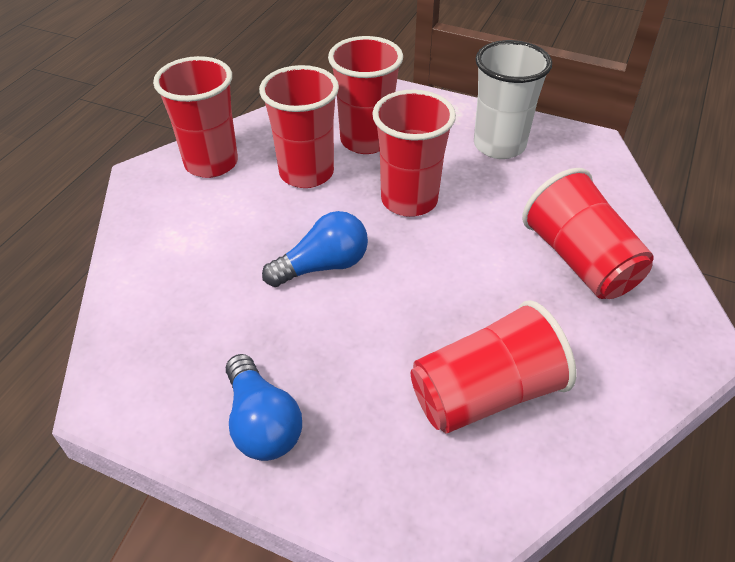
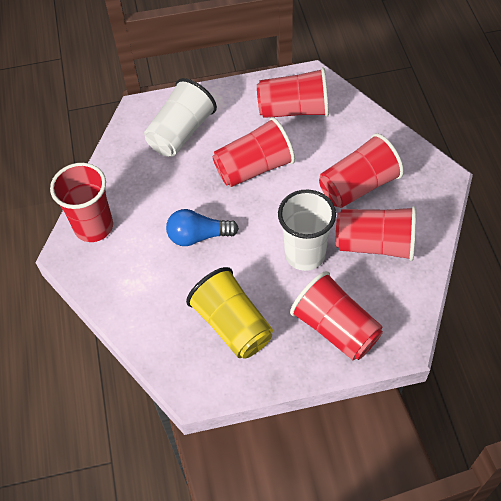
blue light bulb: 2 -> 1
white cup: 1 -> 2
yellow cup: 0 -> 1

